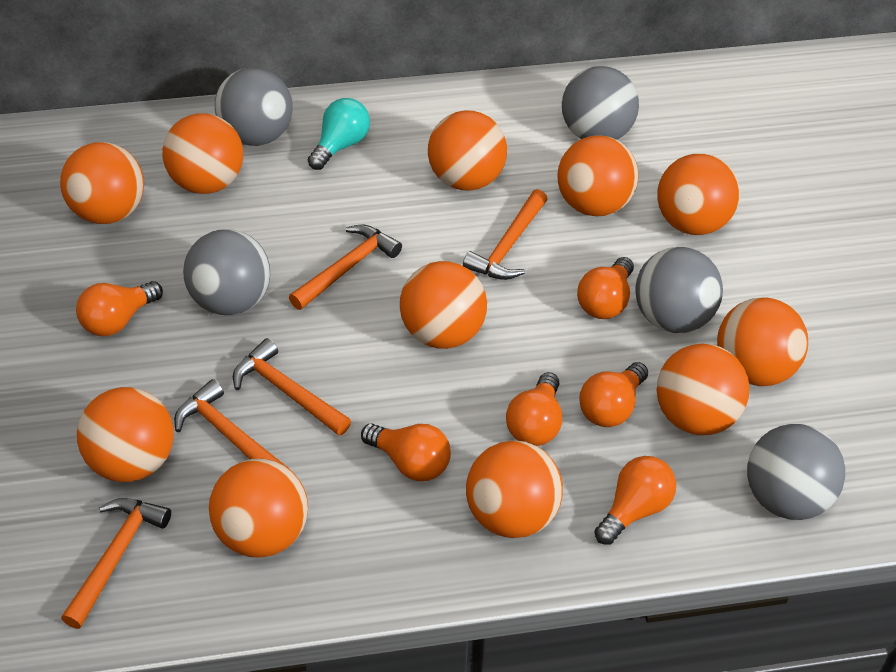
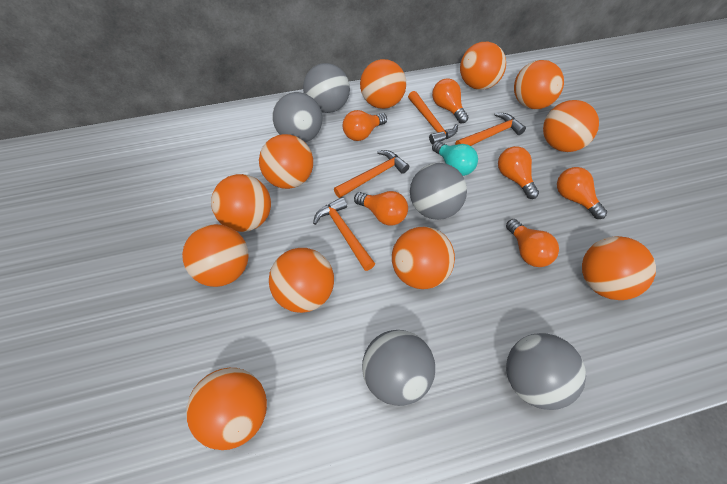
orange hammer: 5 -> 4

